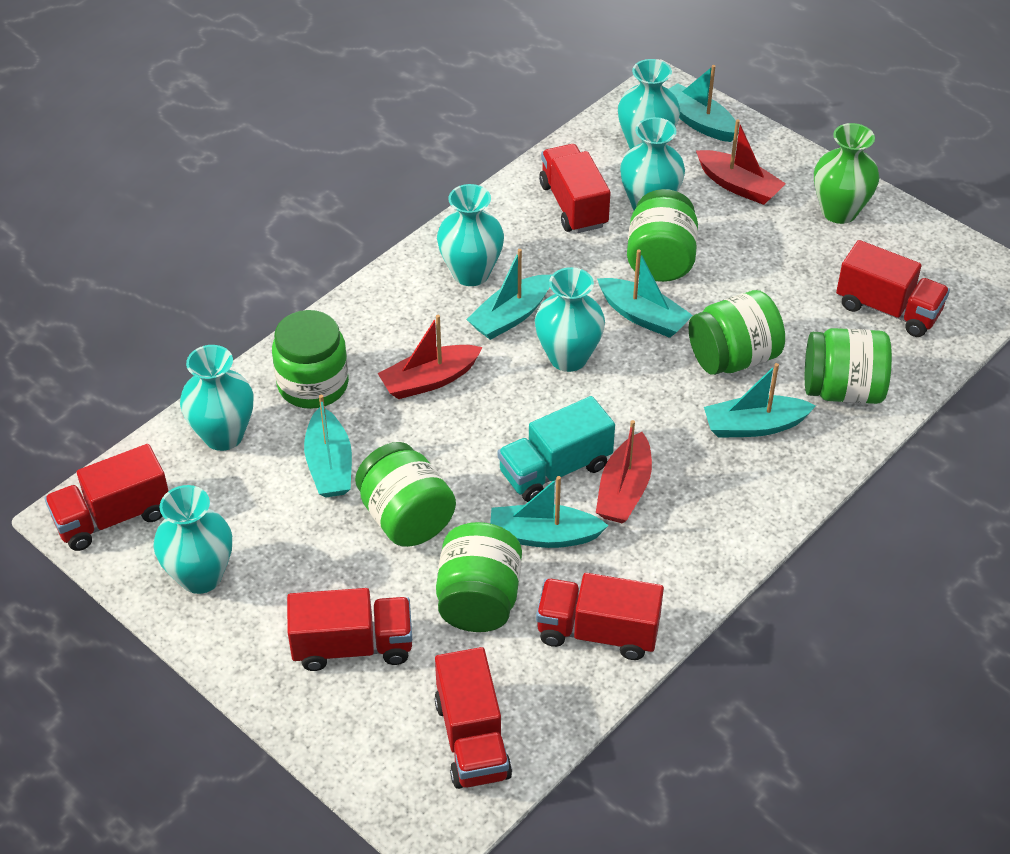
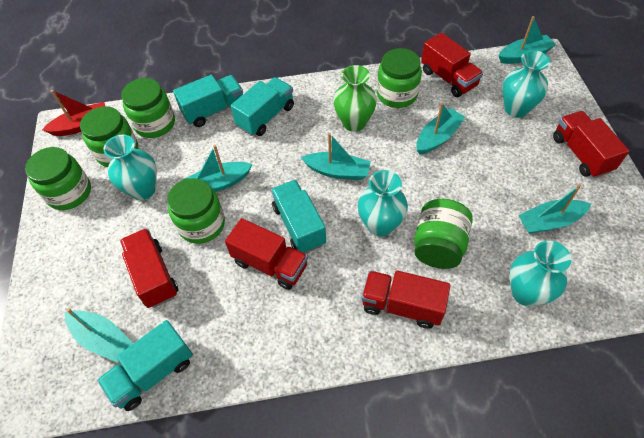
red boat: 3 -> 1
red truck: 6 -> 5
turquoise truck: 1 -> 4
turquoise vase: 6 -> 4

